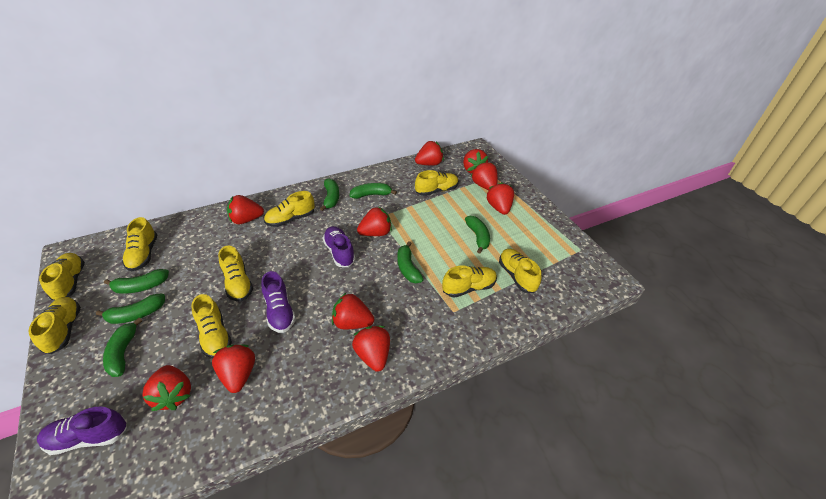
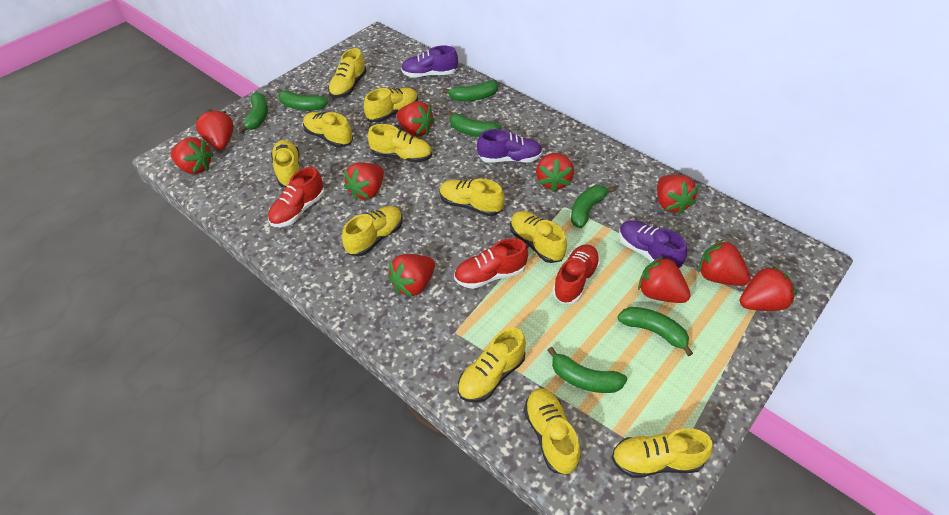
red shoe: 0 -> 3
yellow shoe: 9 -> 11

